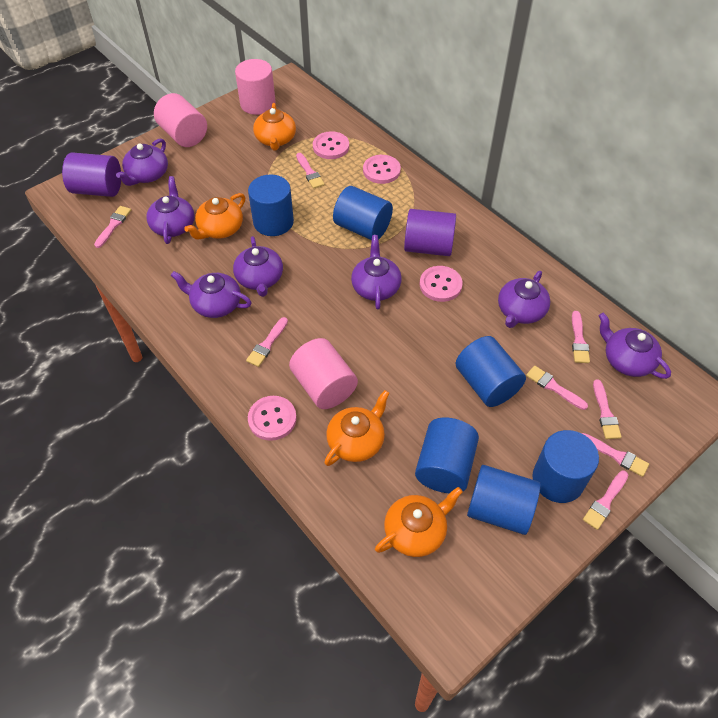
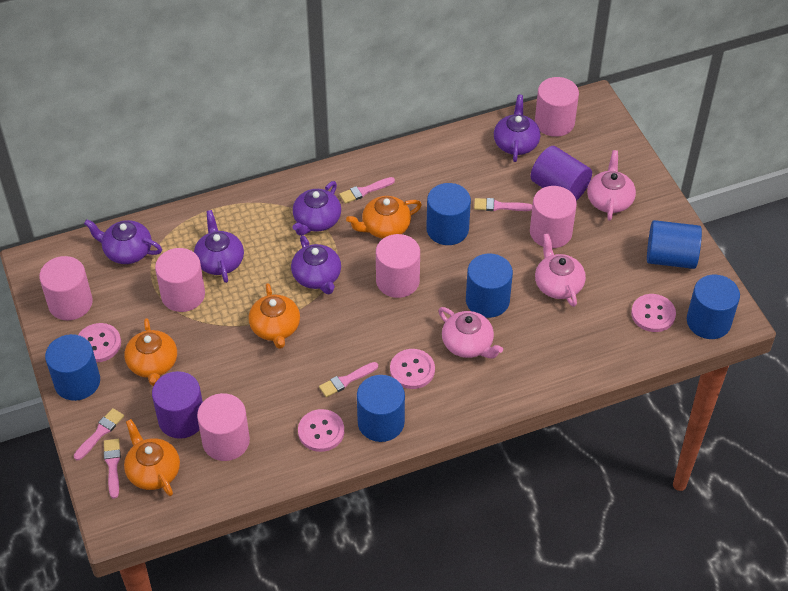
pink brush: 8 -> 5
pink cylinder: 3 -> 6
pink teapot: 0 -> 3
purple teapot: 7 -> 5

